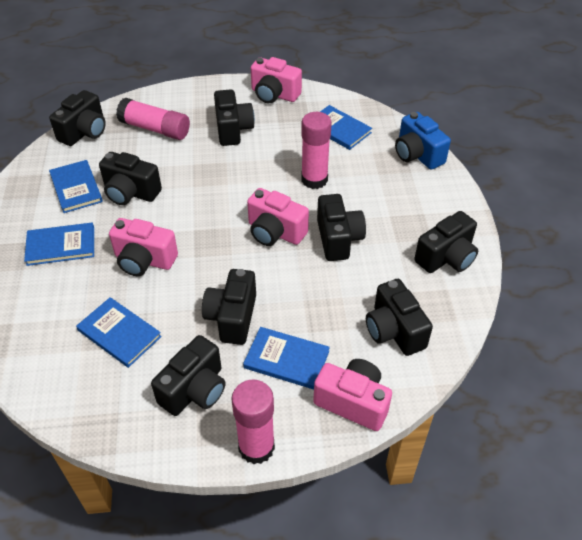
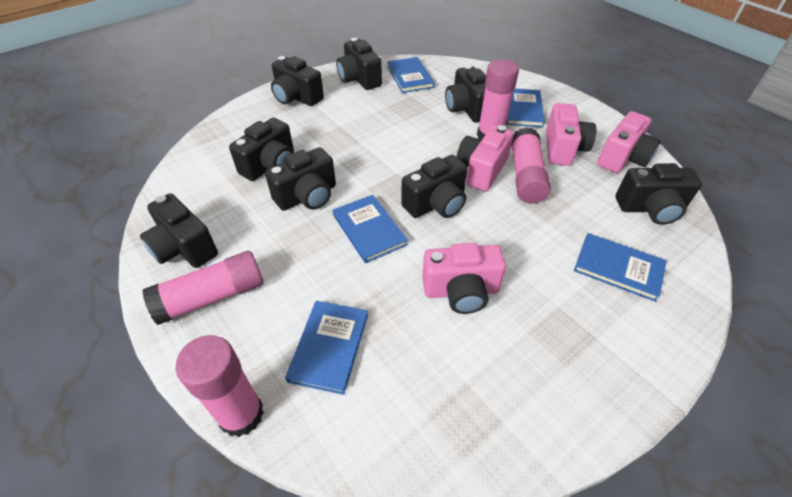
blue camera: 1 -> 0
pink glue stick: 3 -> 4

